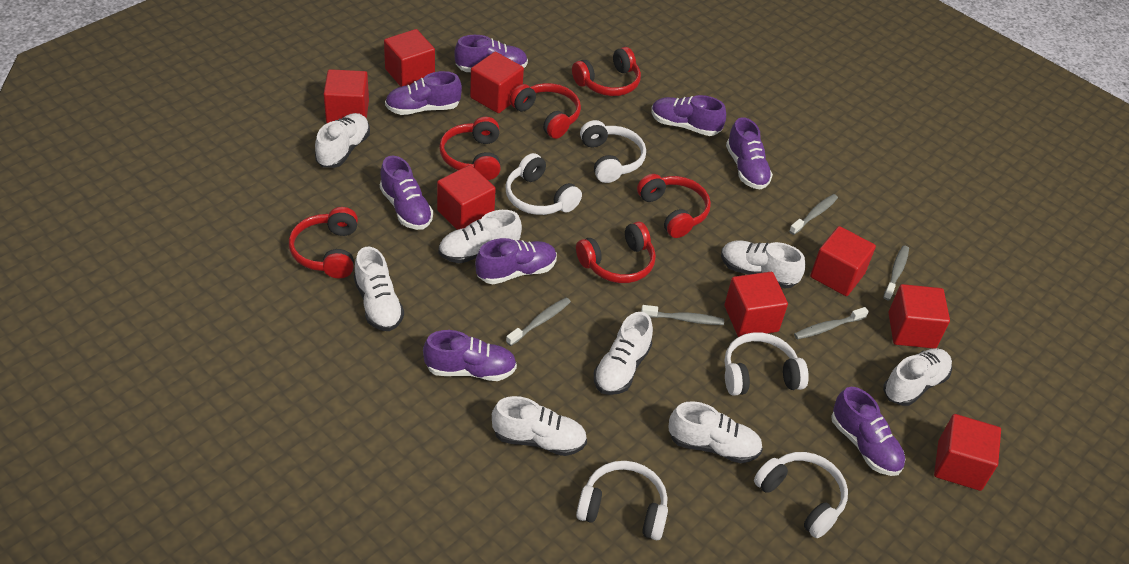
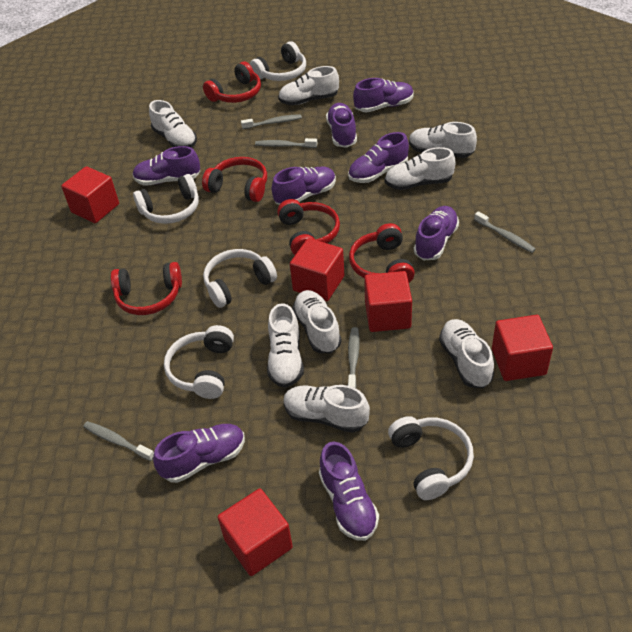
red cube: 8 -> 5
red headphones: 6 -> 5

